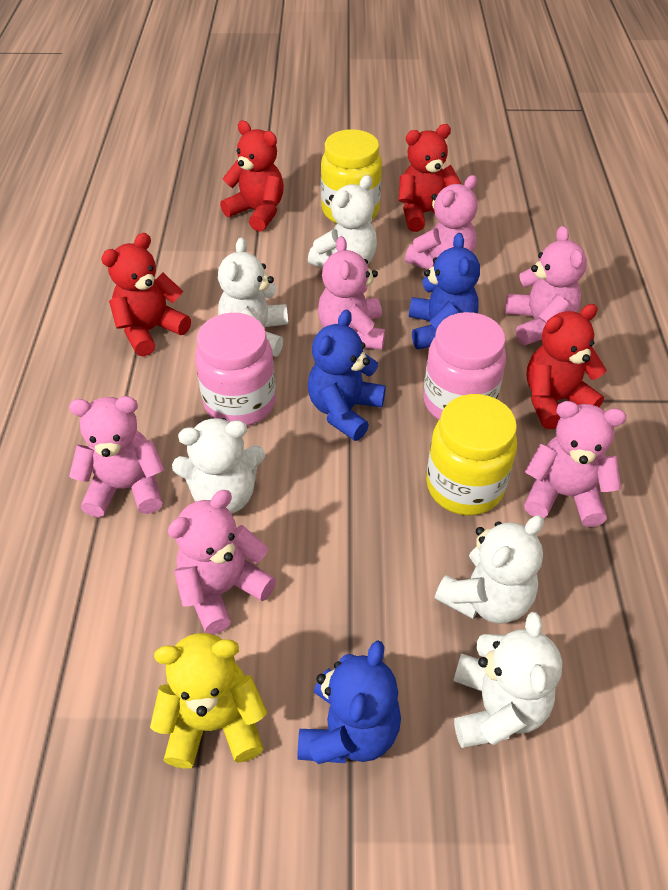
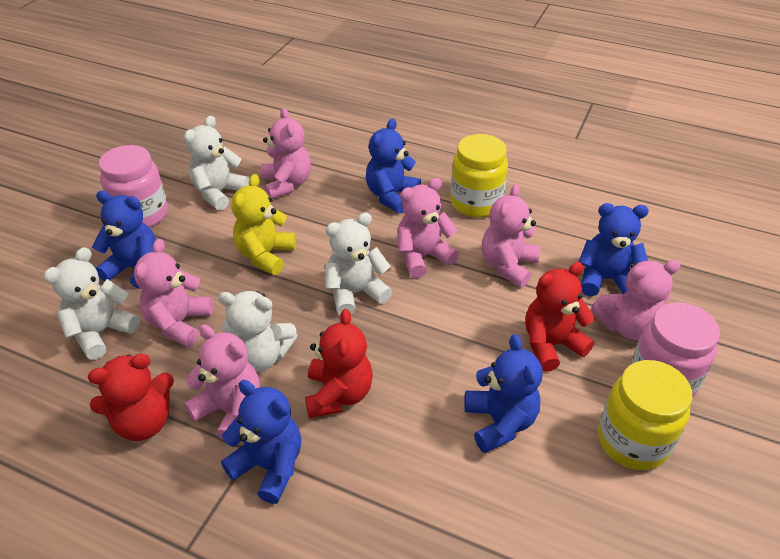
blue teddy bear: 3 -> 5
red teddy bear: 4 -> 3
white teddy bear: 5 -> 4

